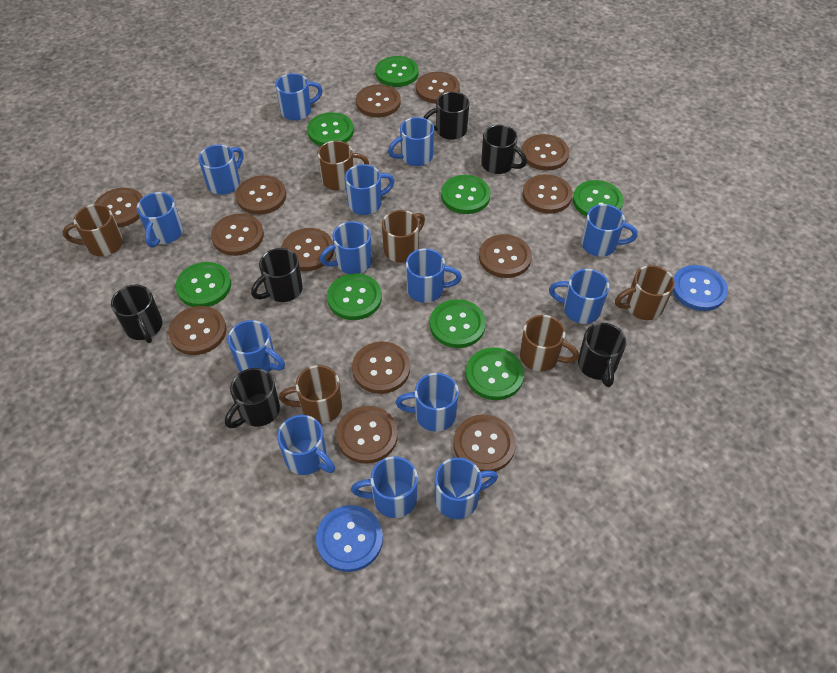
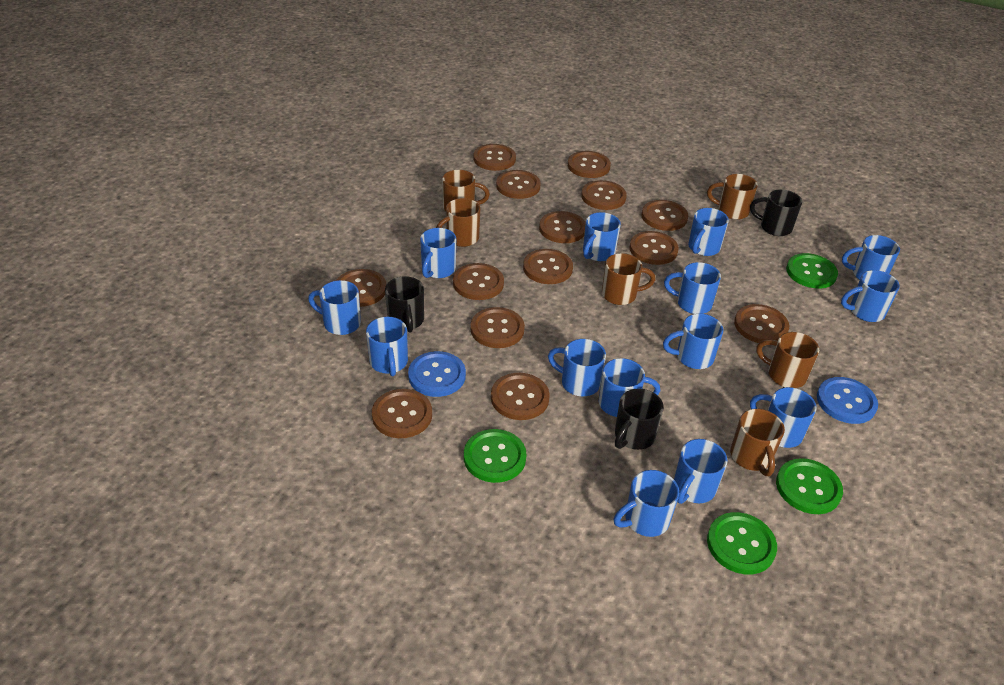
black mug: 6 -> 3
brown button: 13 -> 14
green button: 8 -> 4

